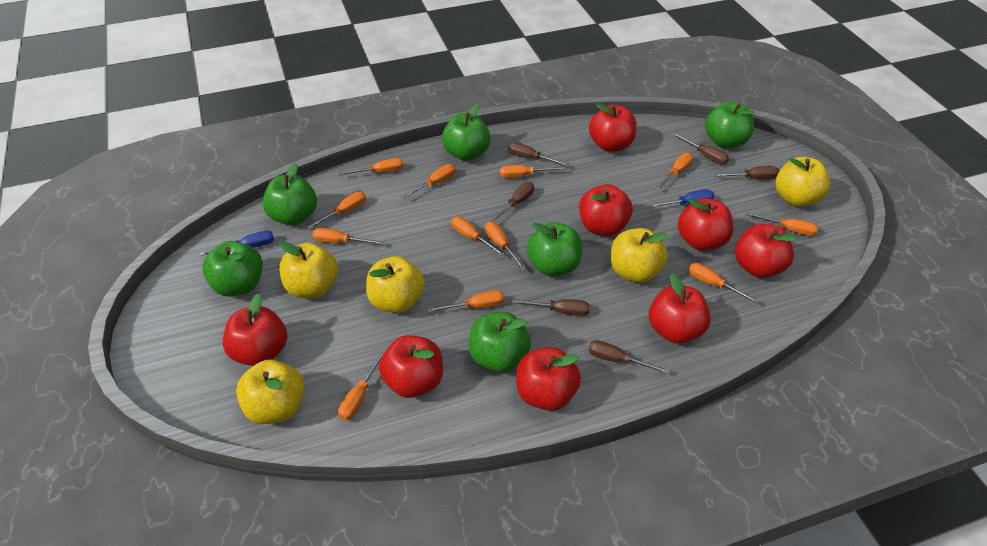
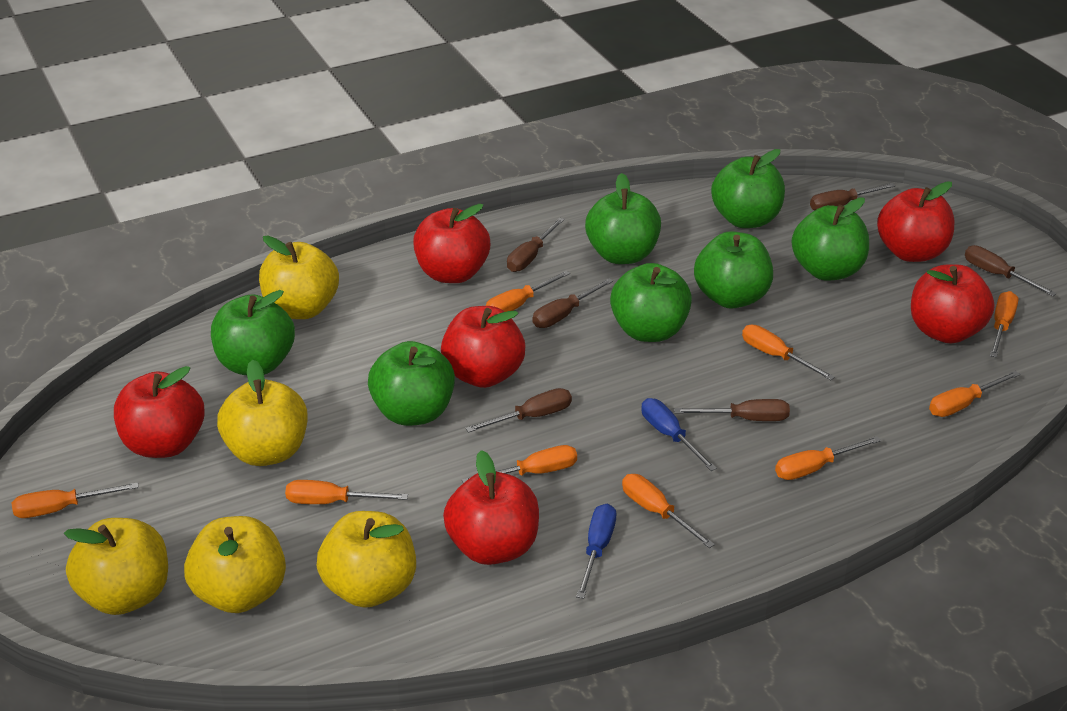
green apple: 6 -> 7
orange screwdriver: 12 -> 9
red apple: 8 -> 6

